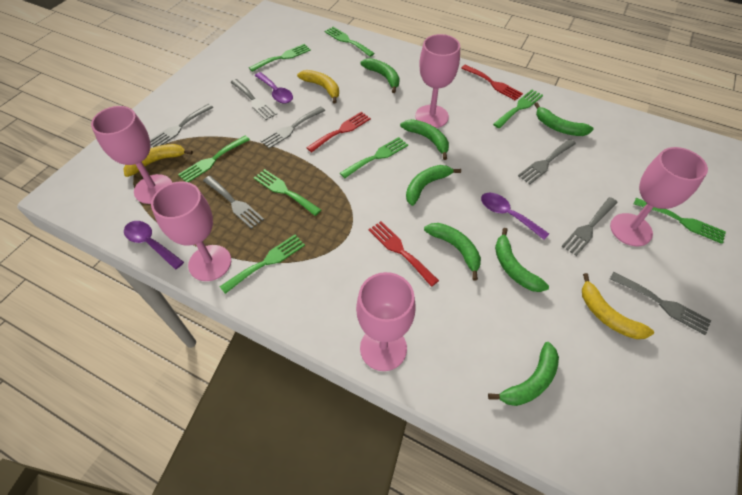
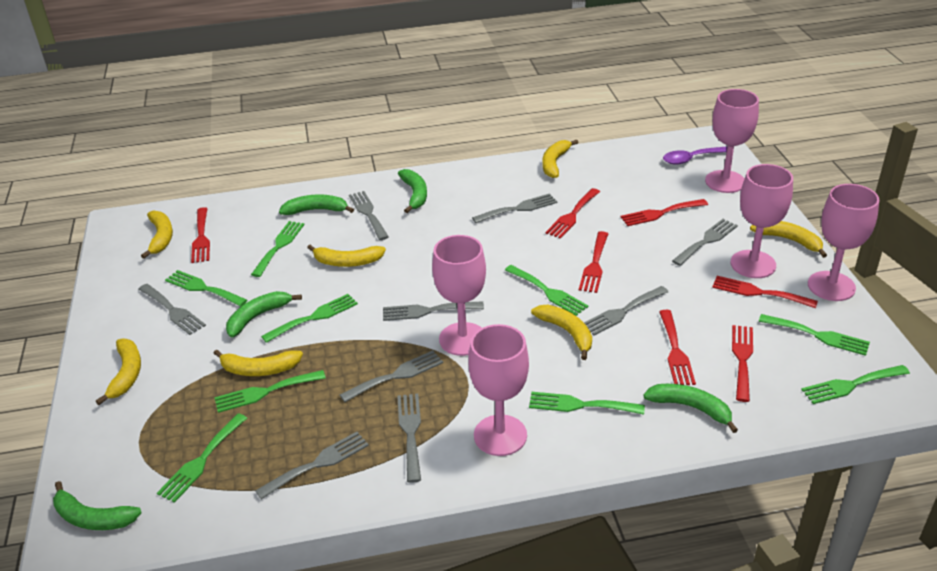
green banana: 7 -> 5
green fork: 8 -> 9
grey fork: 7 -> 9
purple spoon: 3 -> 1
red fork: 3 -> 7
yellow banana: 3 -> 7

